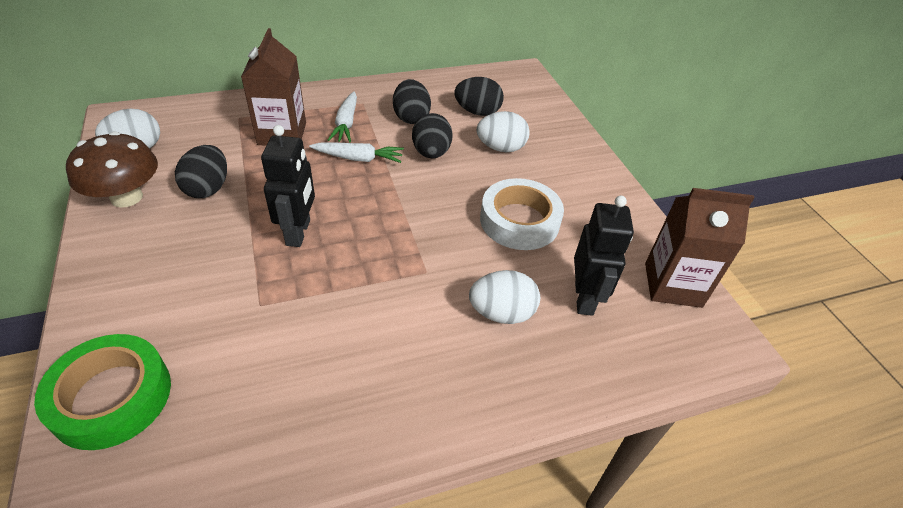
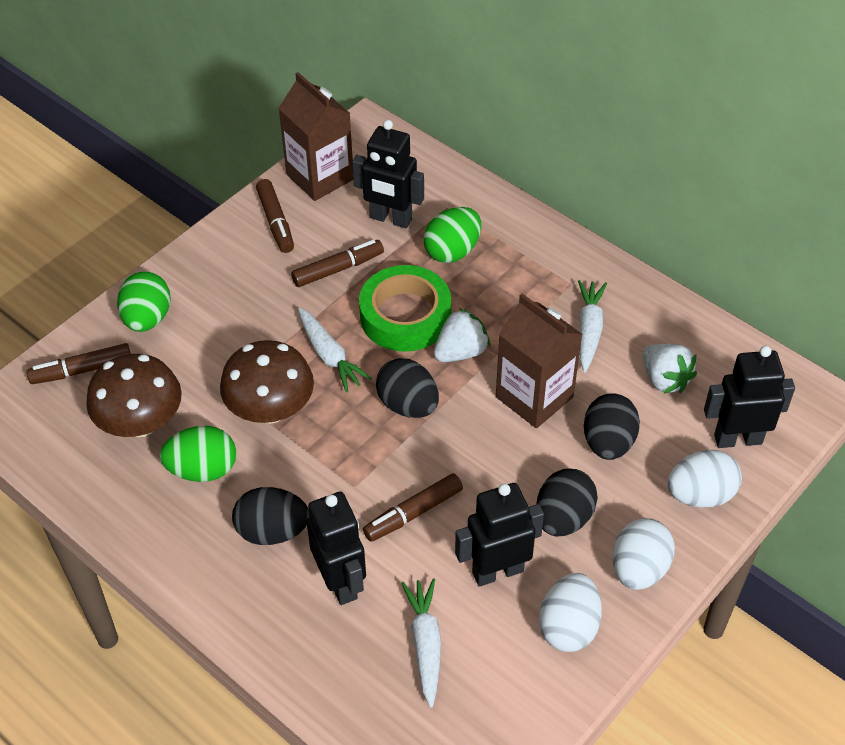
black robot: 2 -> 4
brown marker: 0 -> 4
brown mushroom: 1 -> 2
green egg: 0 -> 3
white carrot: 2 -> 3
white strawberry: 0 -> 2
white tape: 1 -> 0

